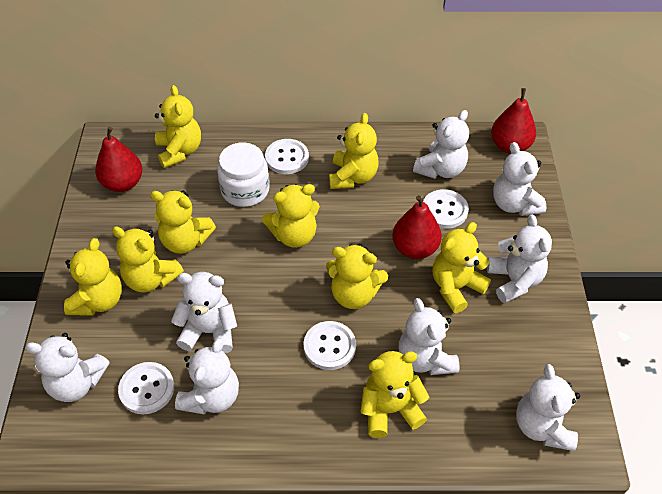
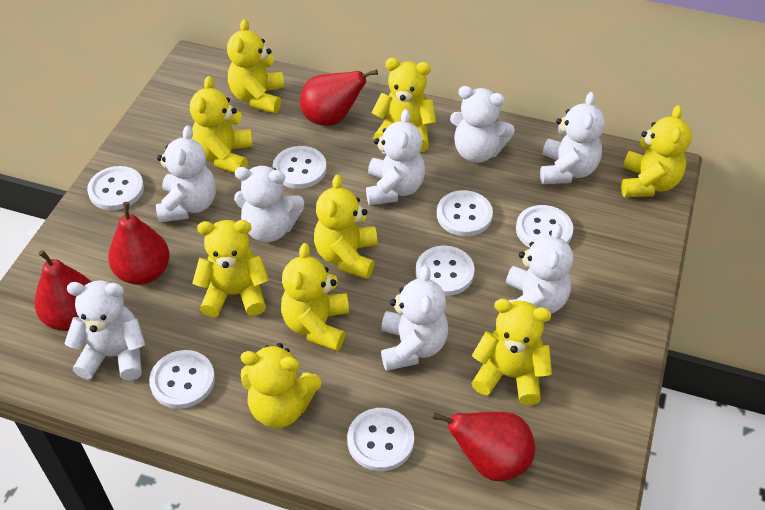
red pear: 3 -> 4
white button: 4 -> 7
white jar: 1 -> 0

